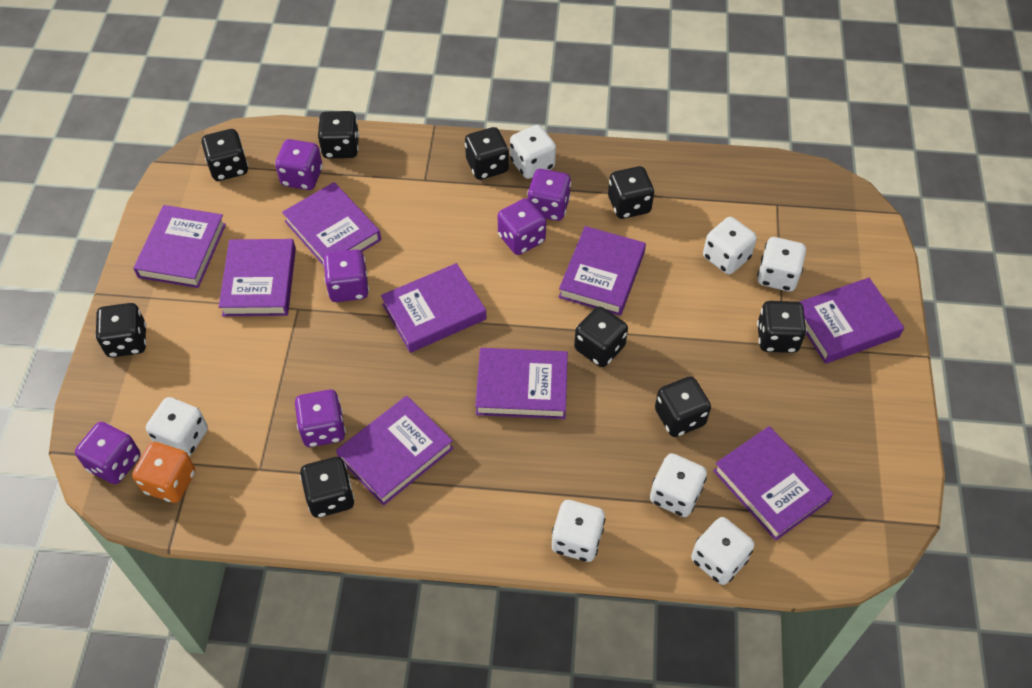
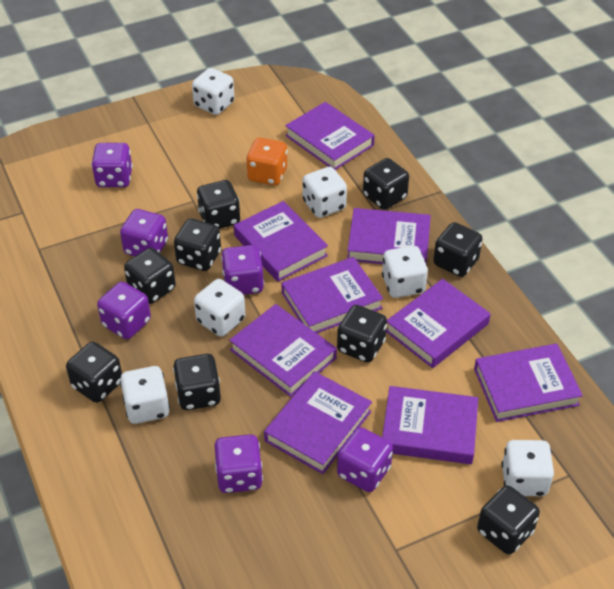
white dice: 7 -> 6

